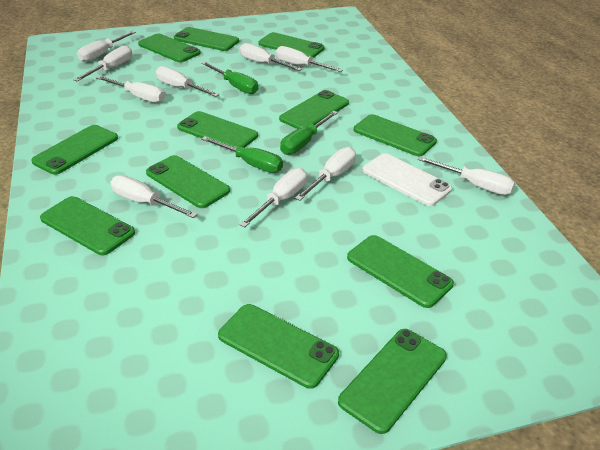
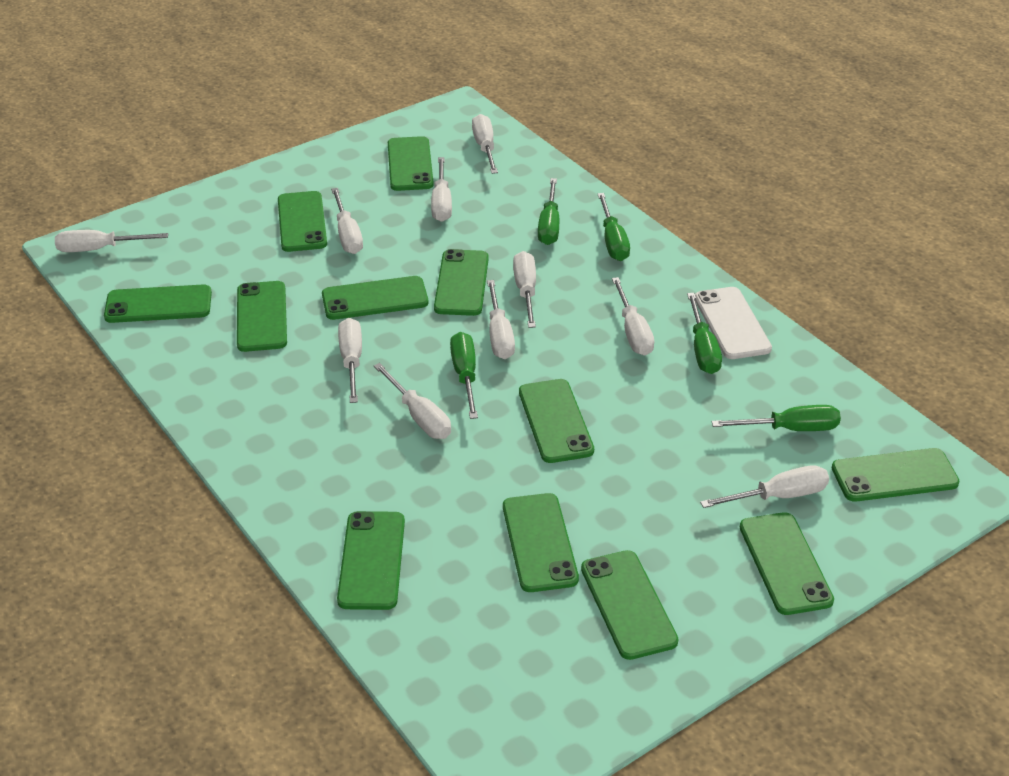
green screwdriver: 3 -> 5

